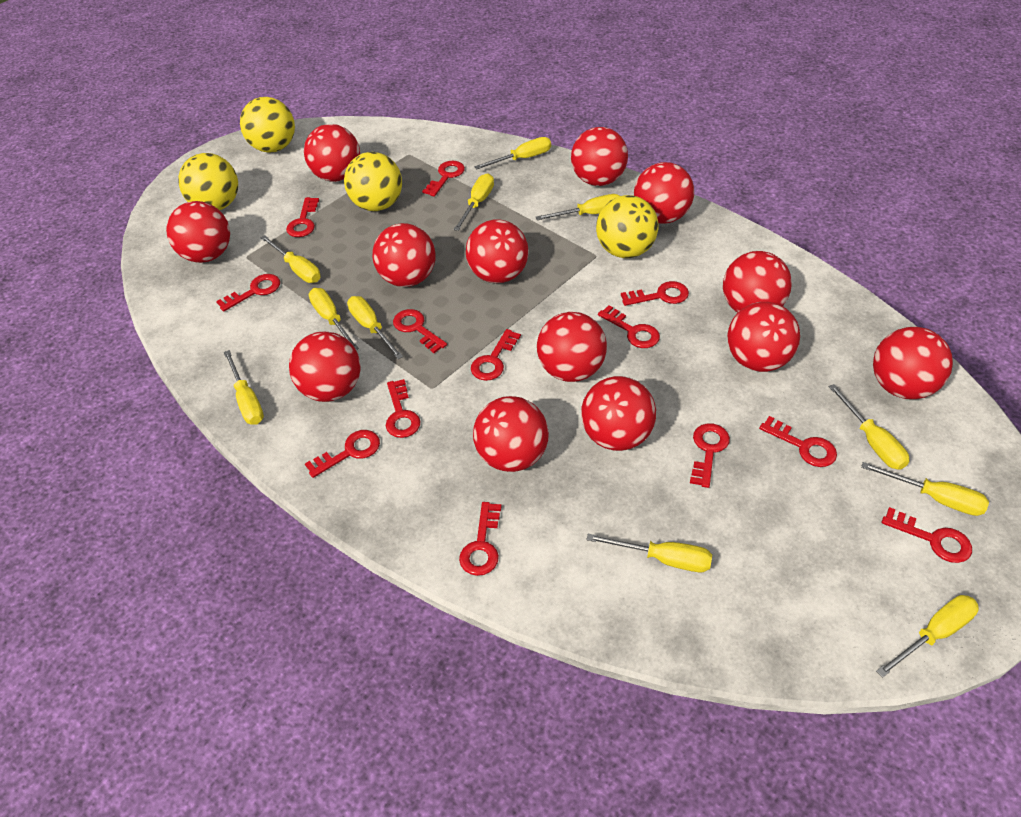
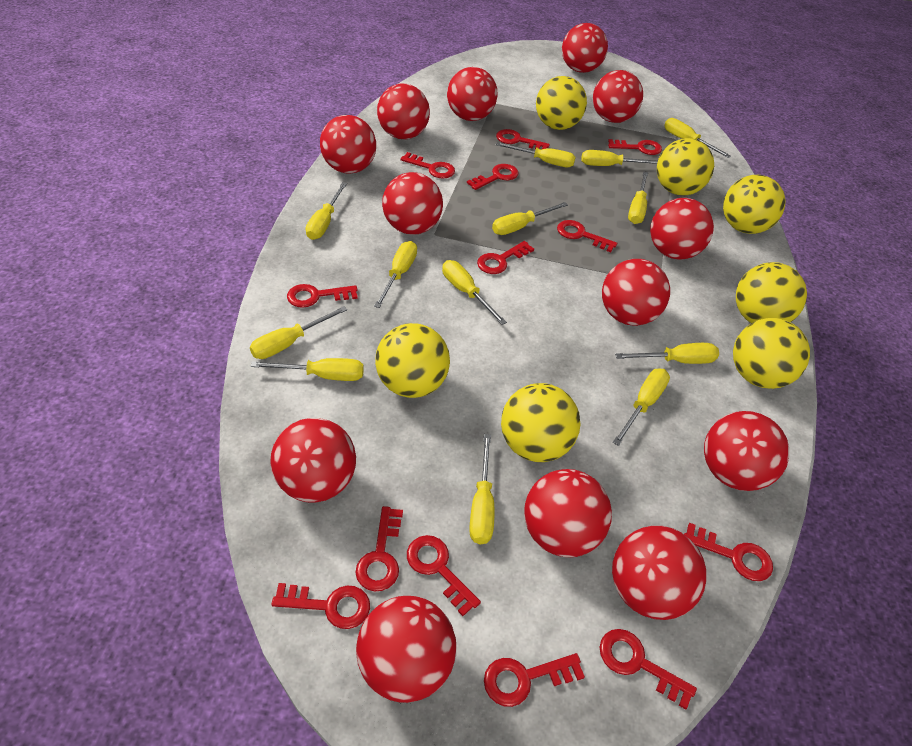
yellow ball: 4 -> 7
yellow screwdriver: 11 -> 13

